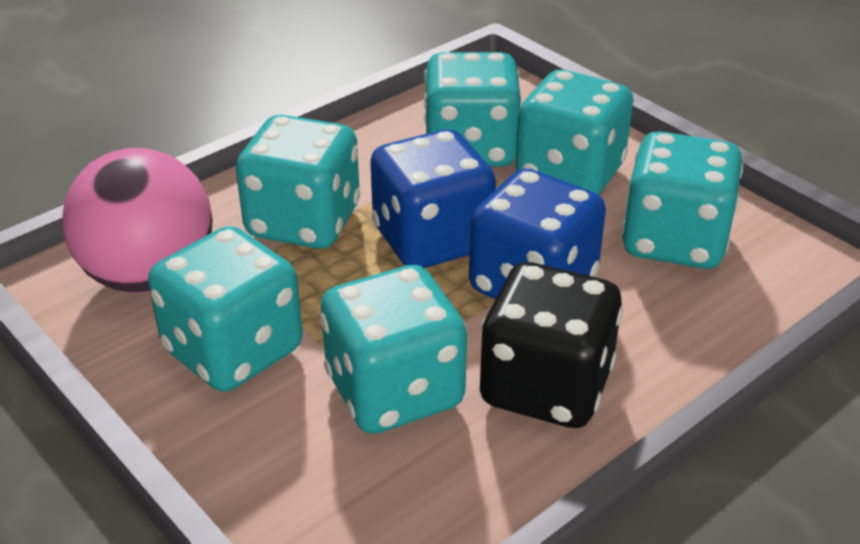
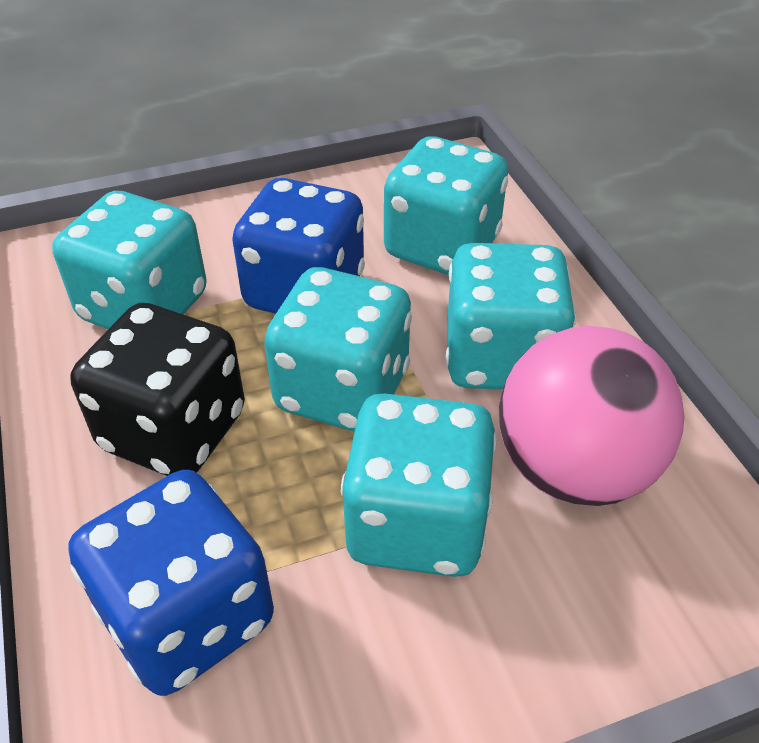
turquoise dice: 6 -> 5

